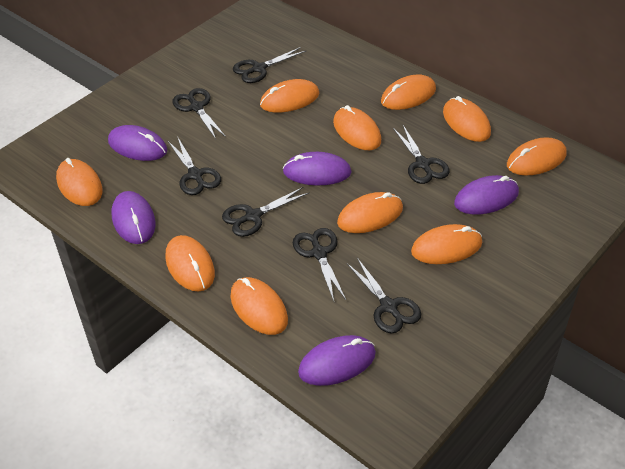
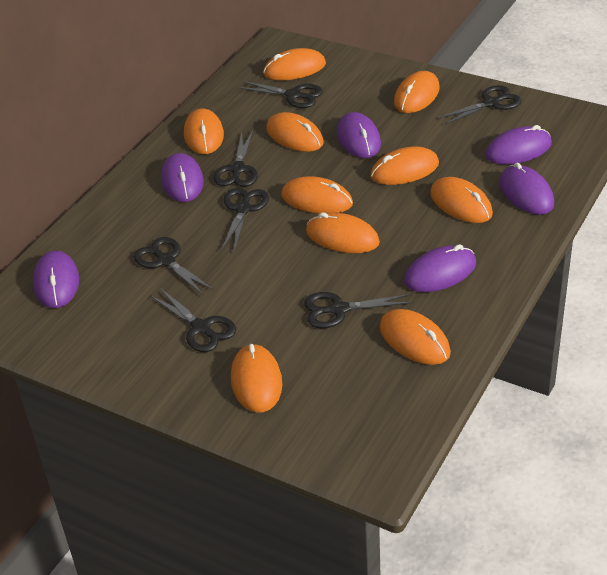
purple mouse: 5 -> 6

